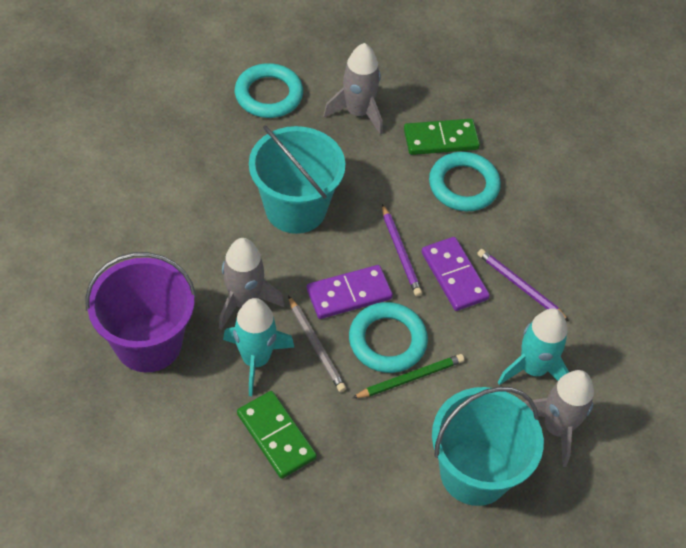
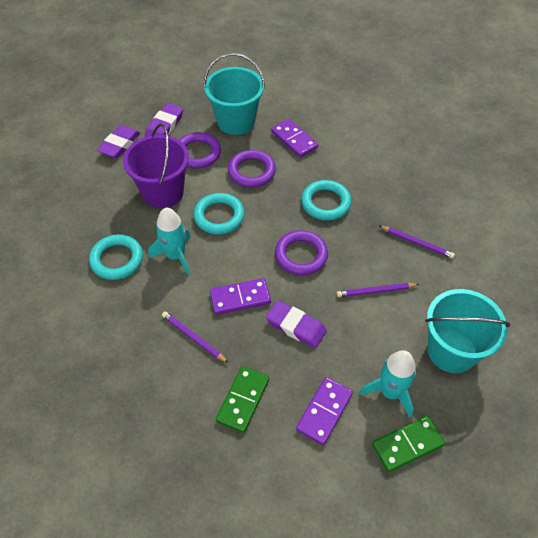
green pencil: 1 -> 0
grey pencil: 1 -> 0
grey rocket: 3 -> 0
purple domino: 2 -> 3
purple eraser: 0 -> 3
purple pencil: 2 -> 3
purple ring: 0 -> 3

